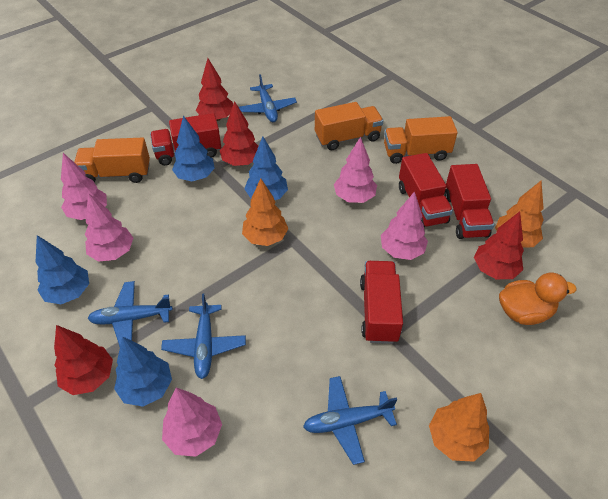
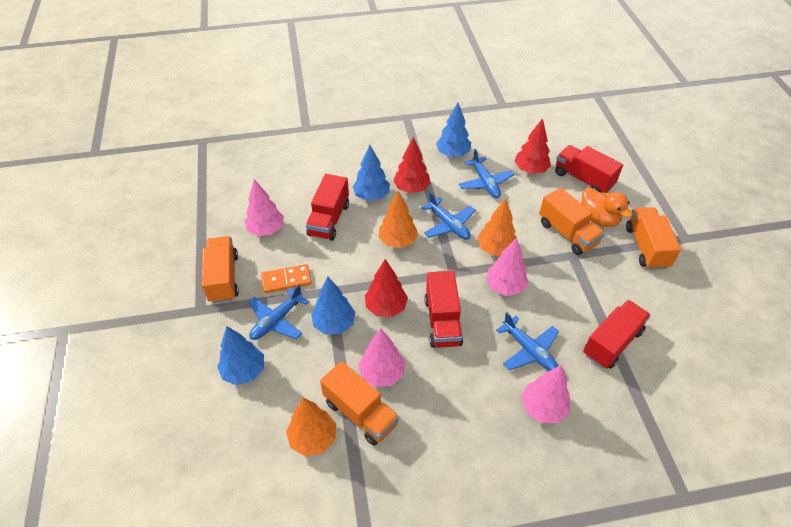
orange domino: 0 -> 1
orange truck: 3 -> 4
pink tree: 5 -> 4
red tree: 4 -> 3

